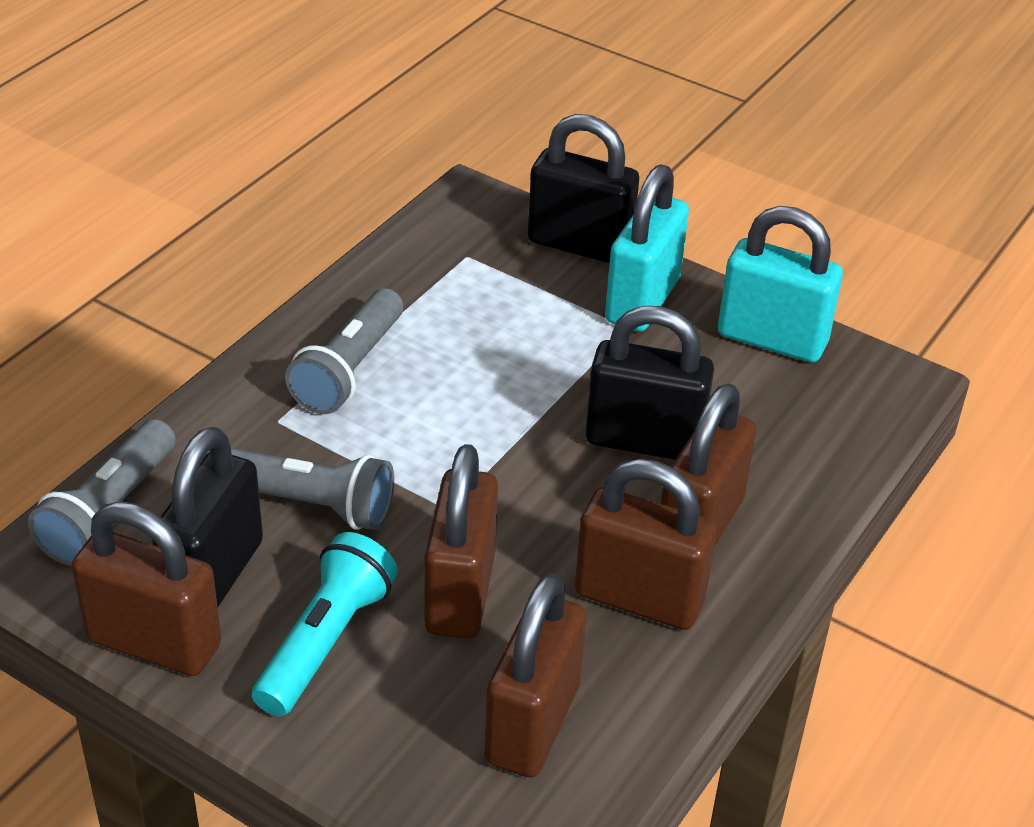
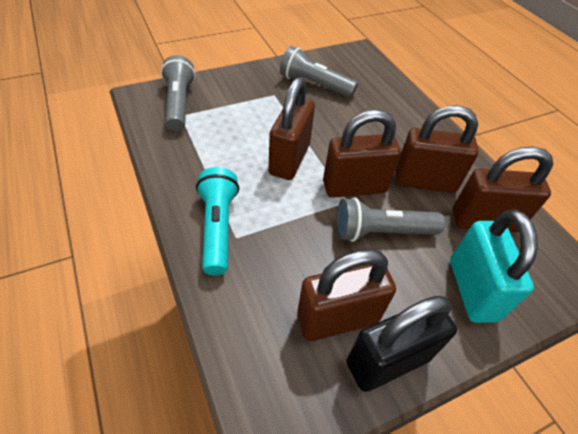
black padlock: 3 -> 1
turquoise padlock: 2 -> 1

